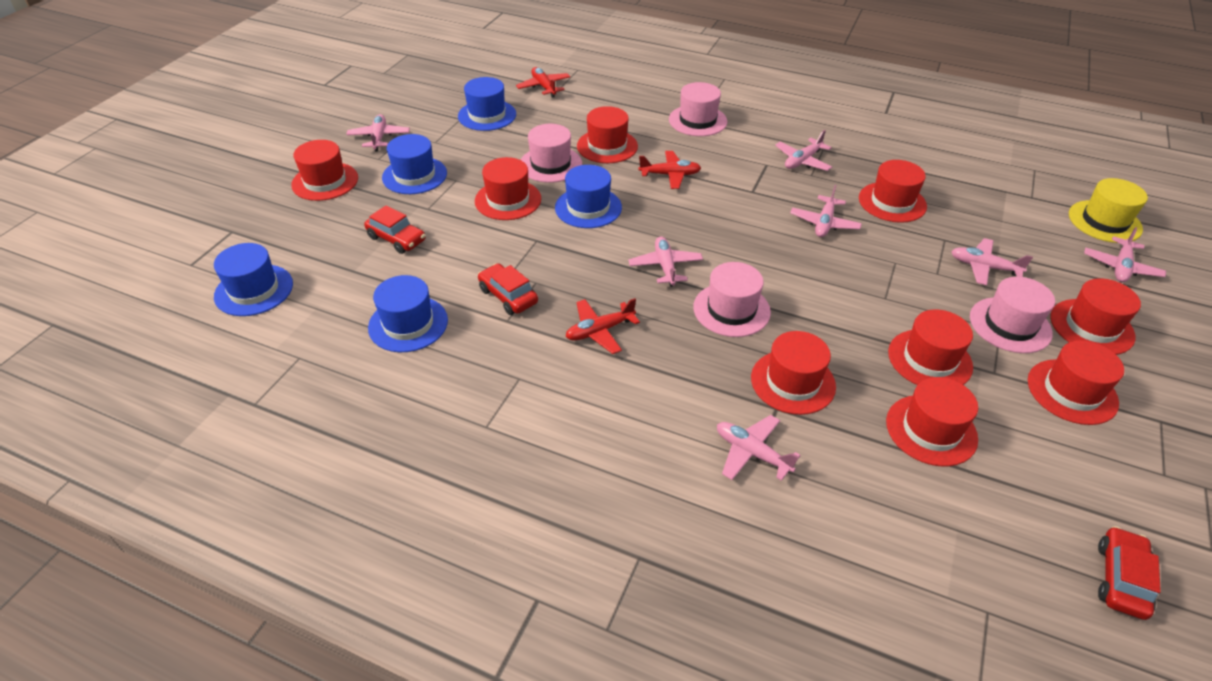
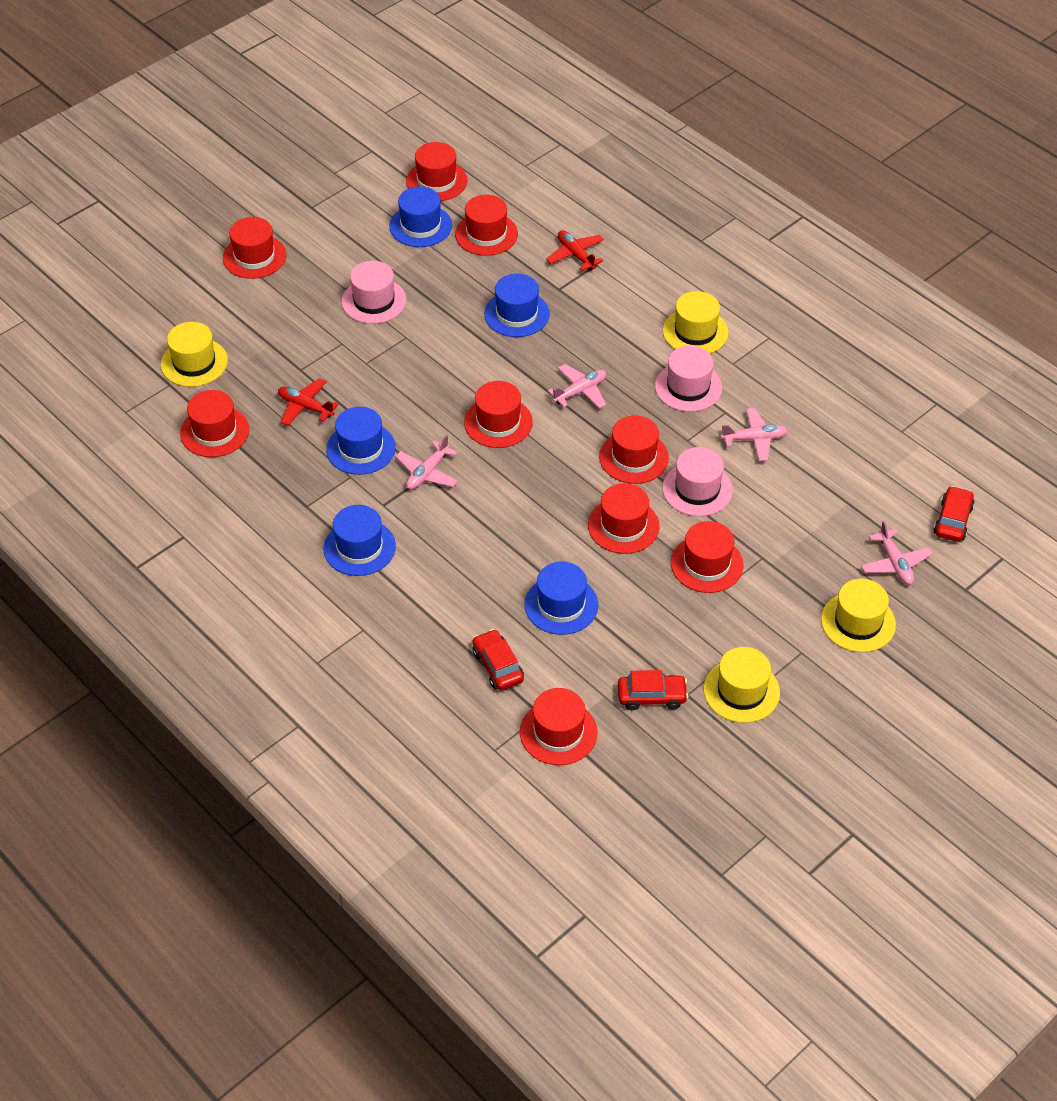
pink hat: 4 -> 3
pink plane: 7 -> 4
red plane: 3 -> 2
yellow hat: 1 -> 4

